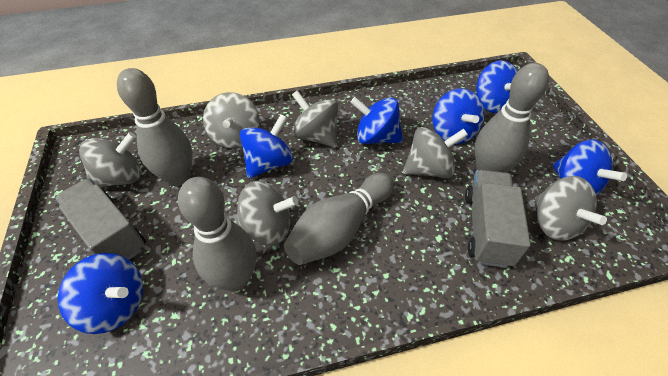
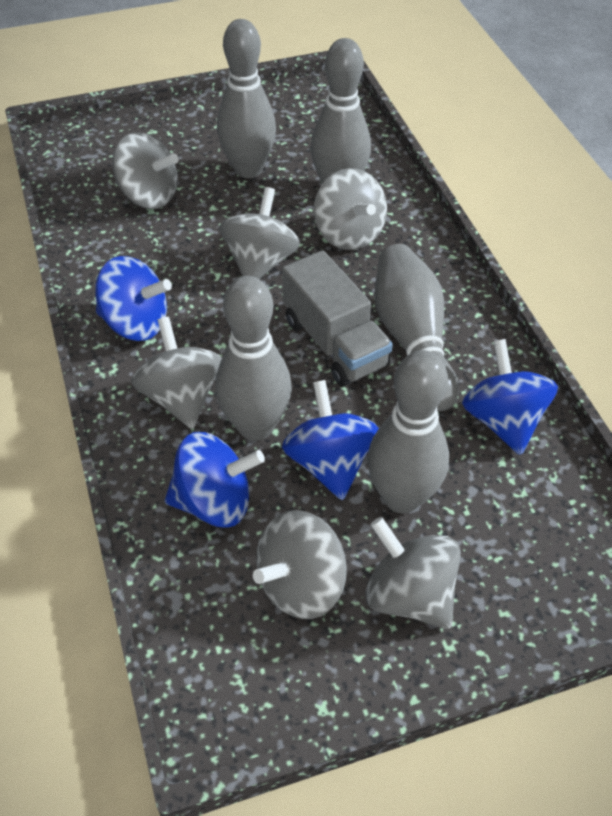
blue spinning top: 6 -> 4
grey bowling pin: 4 -> 5
grey truck: 2 -> 1

